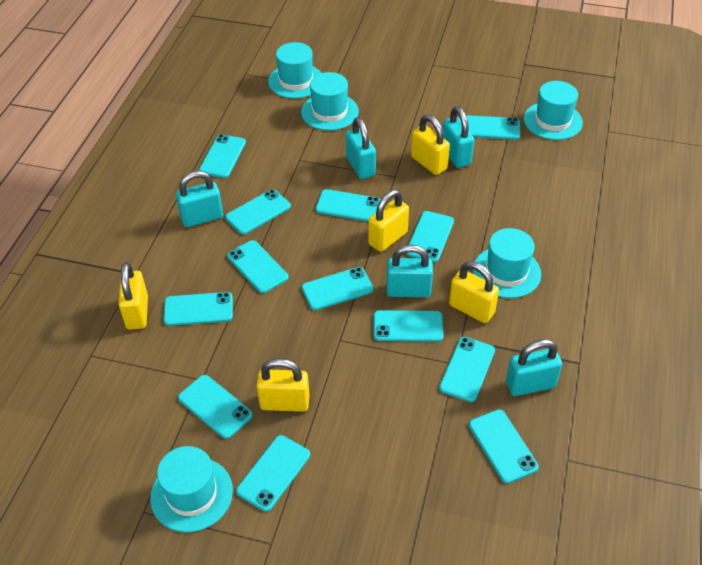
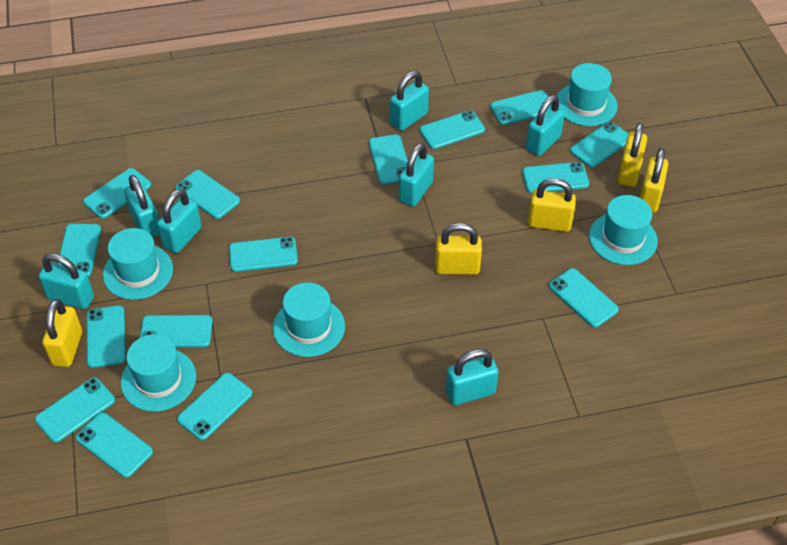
turquoise padlock: 5 -> 7
turquoise phone: 13 -> 15

